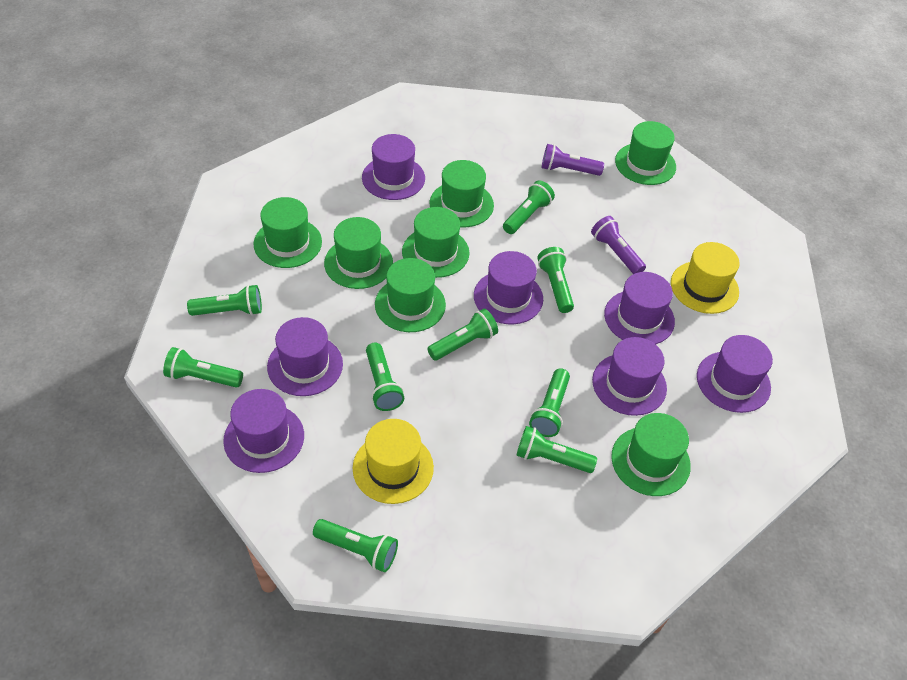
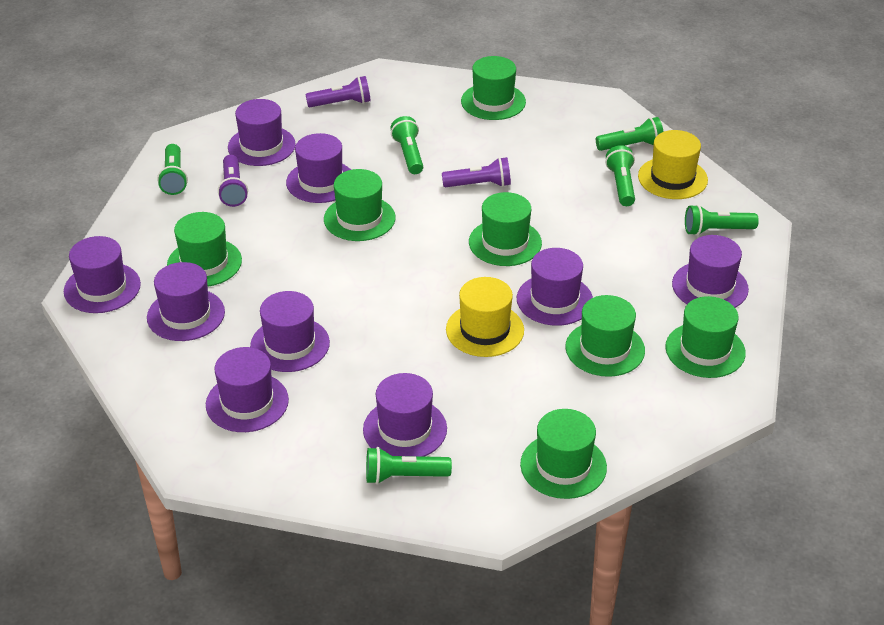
green flashlight: 9 -> 6
purple flashlight: 2 -> 3
purple hat: 7 -> 9

